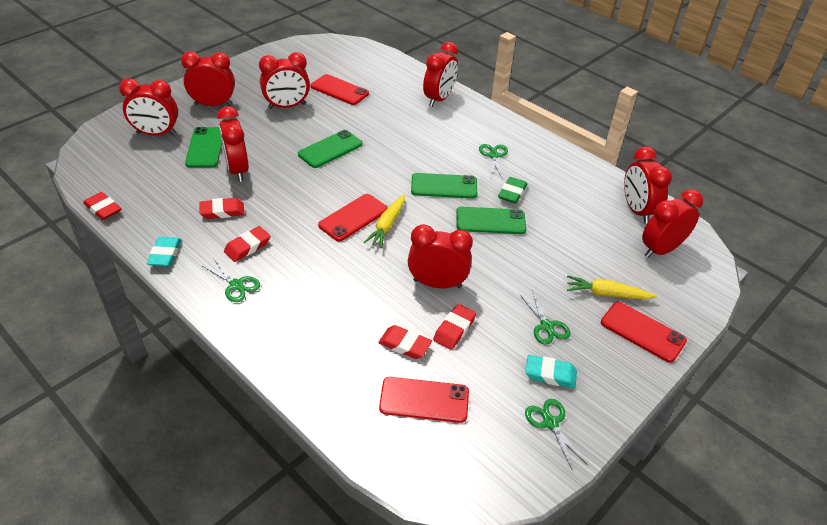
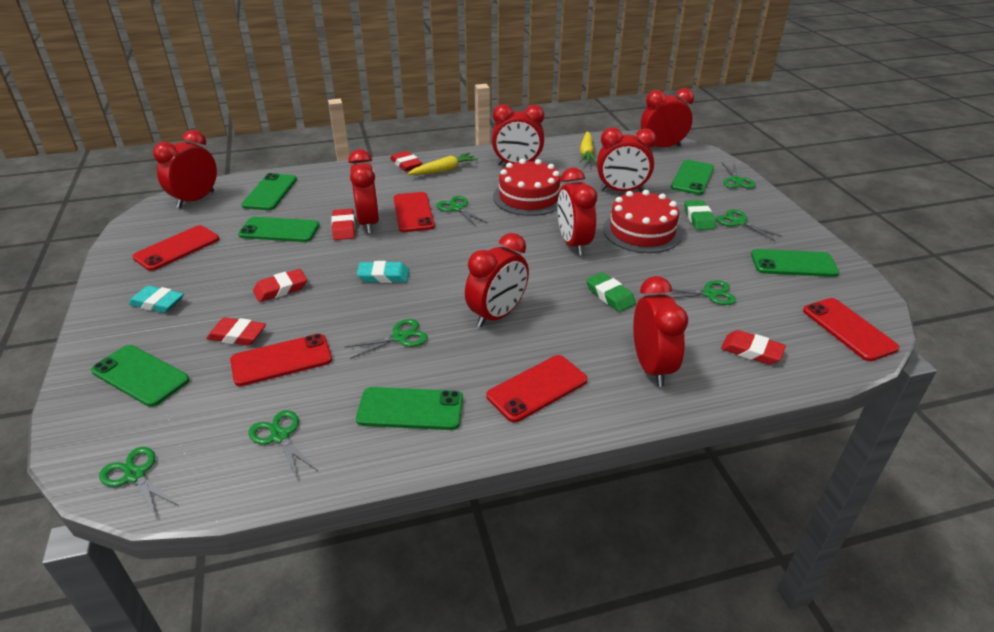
green eraser: 1 -> 2
green phone: 4 -> 6
green scissors: 4 -> 7
red cake: 0 -> 2
red phone: 4 -> 5

